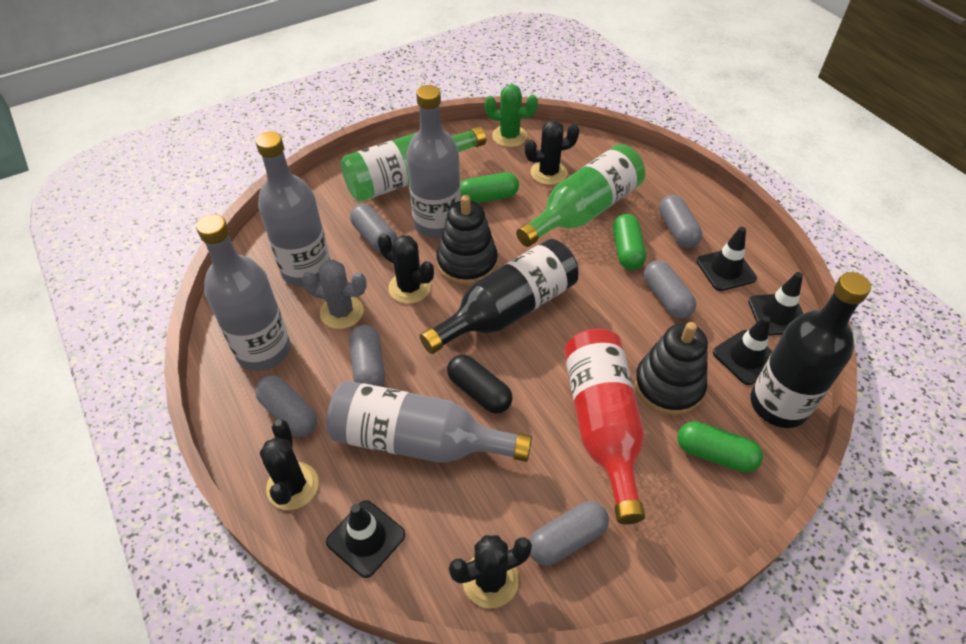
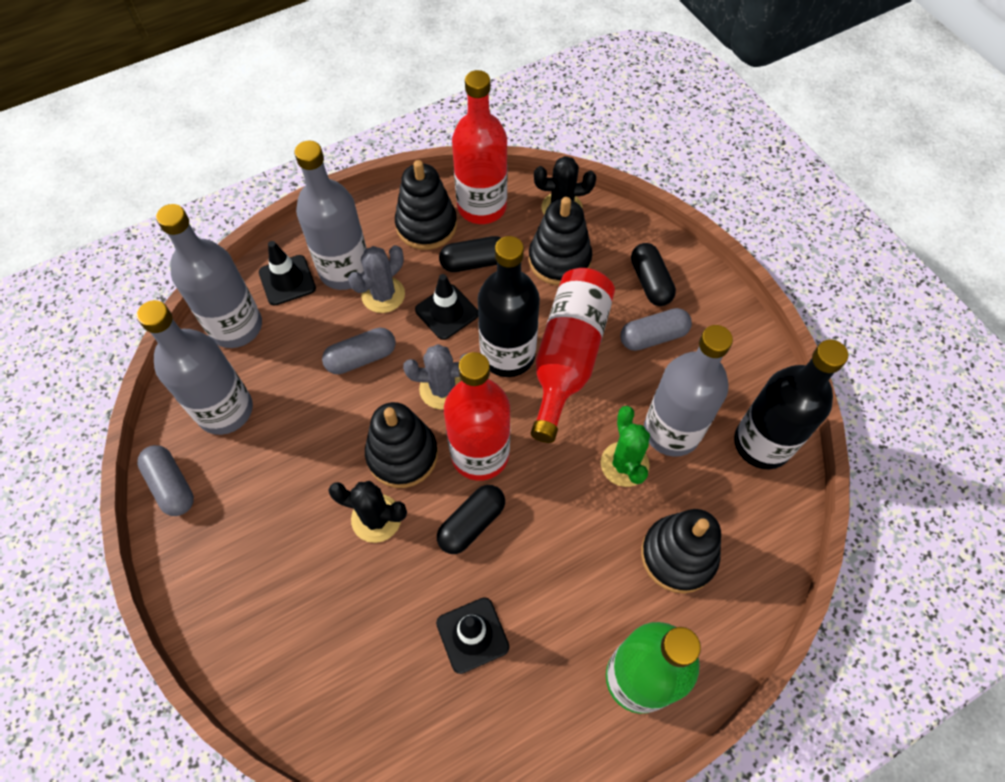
black cactus: 4 -> 2
black capsule: 1 -> 3
black stacking toy: 2 -> 4
black traffic cone: 4 -> 3
green bottle: 2 -> 1
green capsule: 3 -> 0
grey cactus: 1 -> 2
grey capsule: 6 -> 3
red bottle: 1 -> 3

